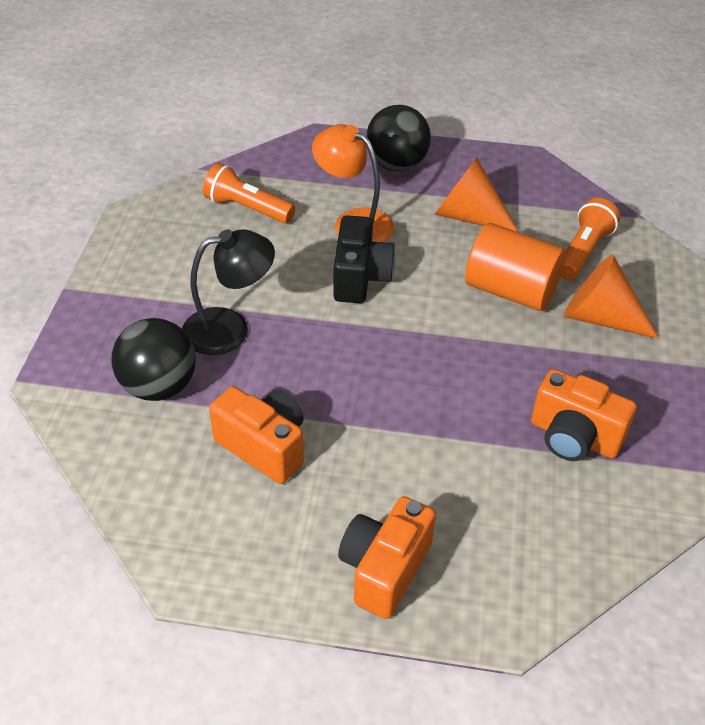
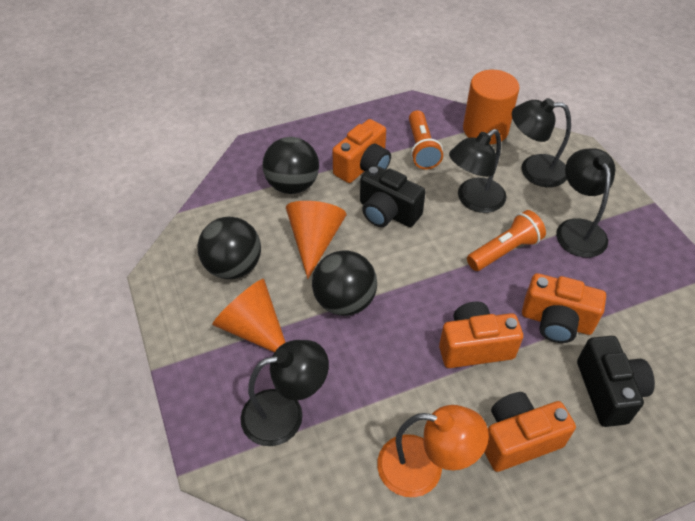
black ball: 2 -> 3
black camera: 1 -> 2
black lamp: 1 -> 4
orange camera: 3 -> 4

